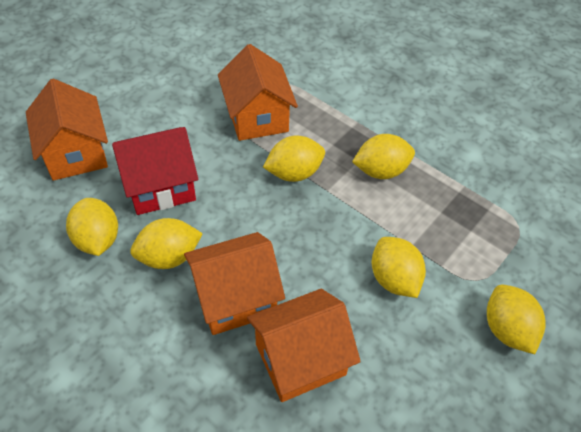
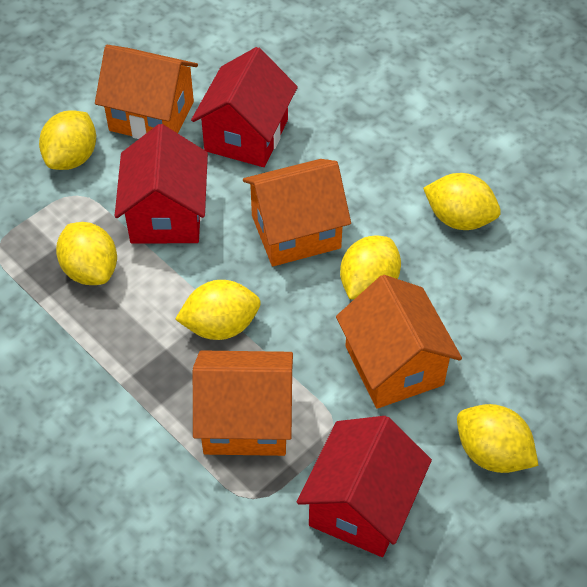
red house: 1 -> 3

